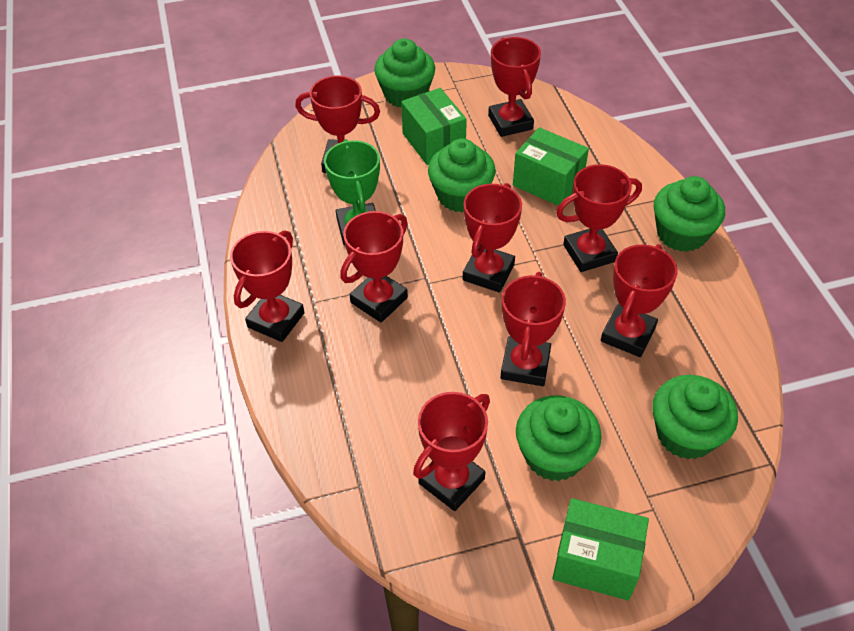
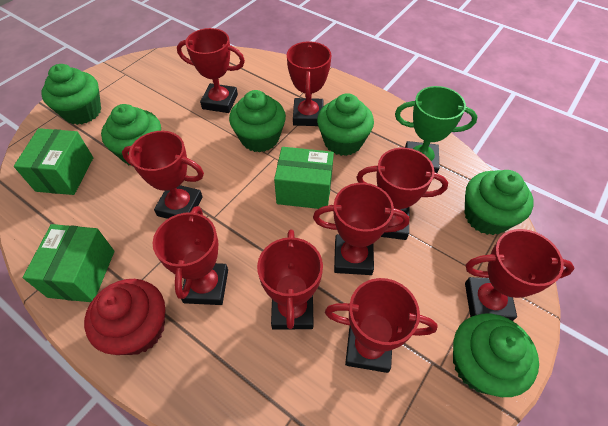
green cupcake: 5 -> 6
red cupcake: 0 -> 1

